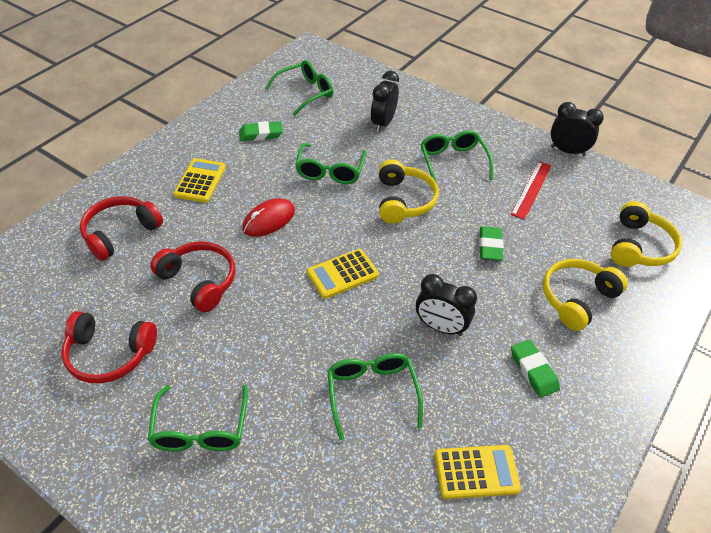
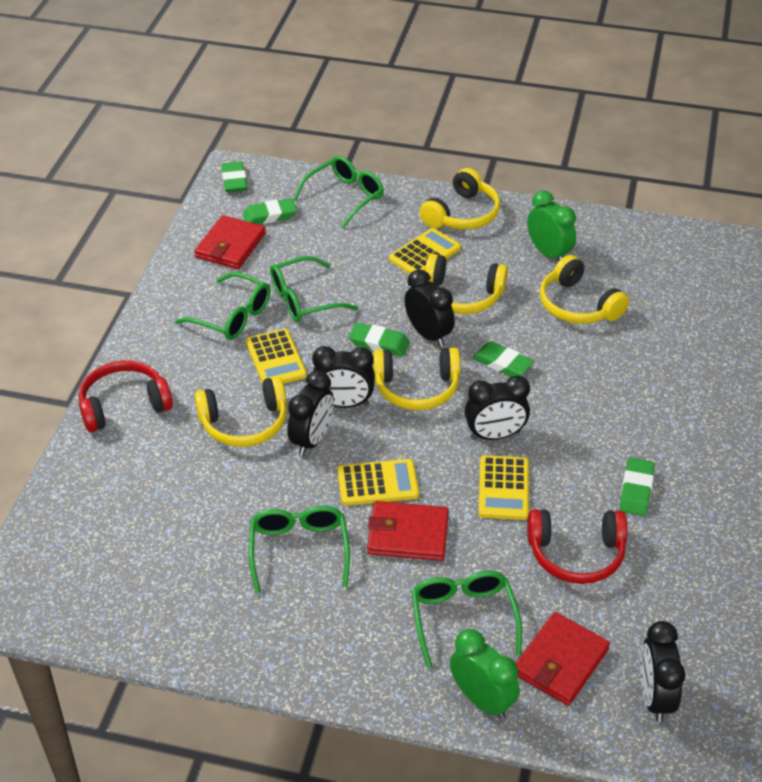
black clock: 3 -> 5
green clock: 0 -> 2
green eraser: 3 -> 5
red headphones: 3 -> 2
red mouse: 1 -> 0
red ruler: 1 -> 0
red wallet: 0 -> 3
yellow calculator: 3 -> 4
yellow headphones: 3 -> 5

